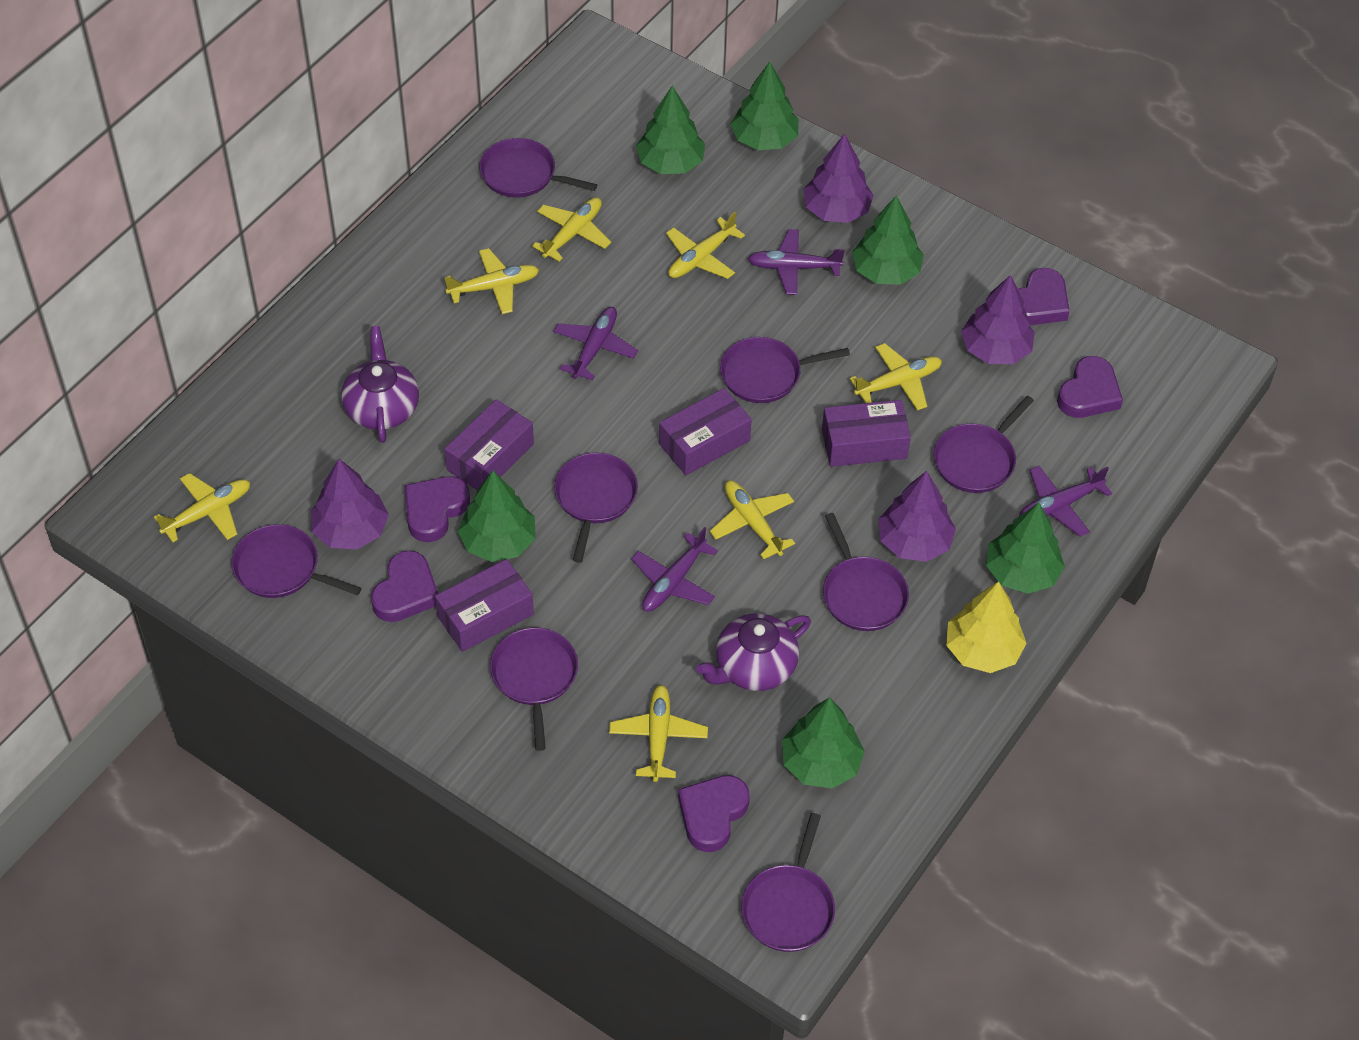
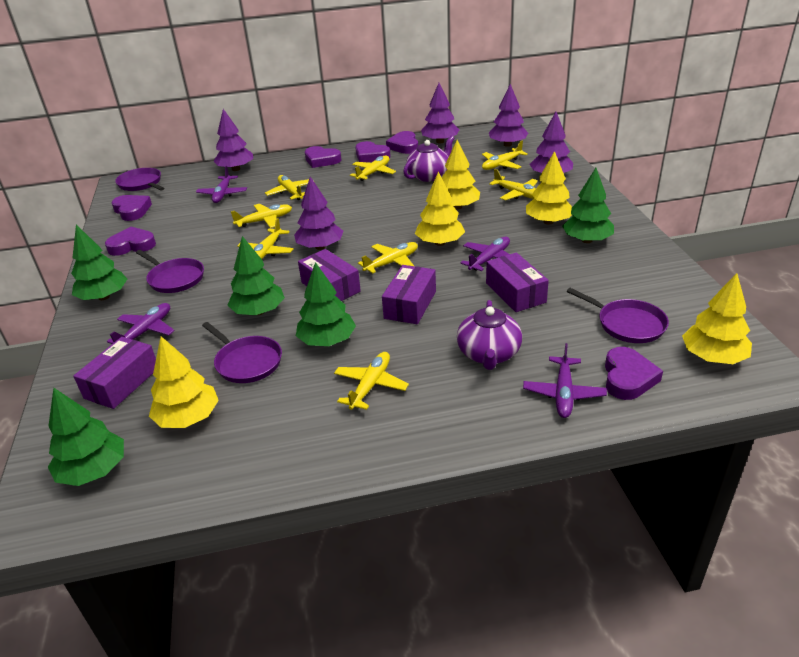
green tree: 6 -> 5
purple heart: 5 -> 6
purple pan: 8 -> 4
purple tree: 4 -> 5
yellow plane: 7 -> 8
yellow tree: 1 -> 5

